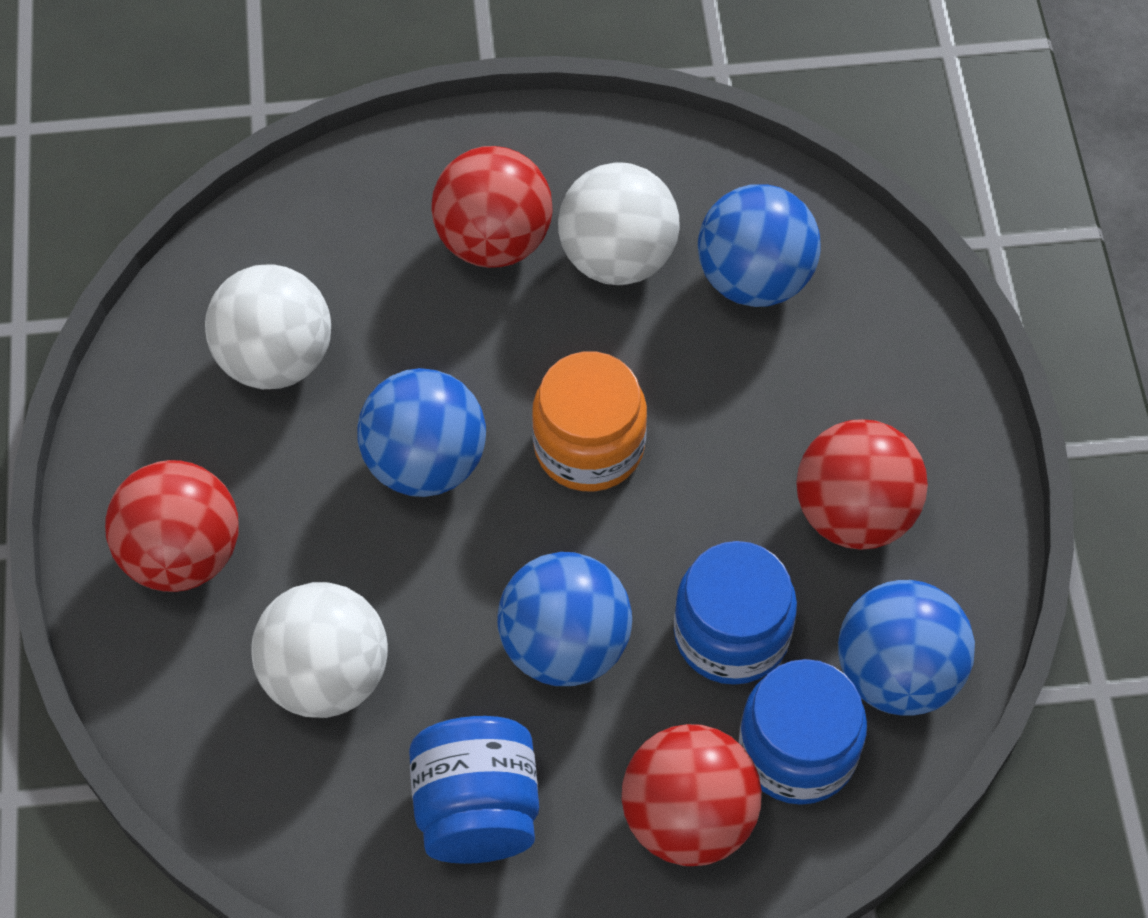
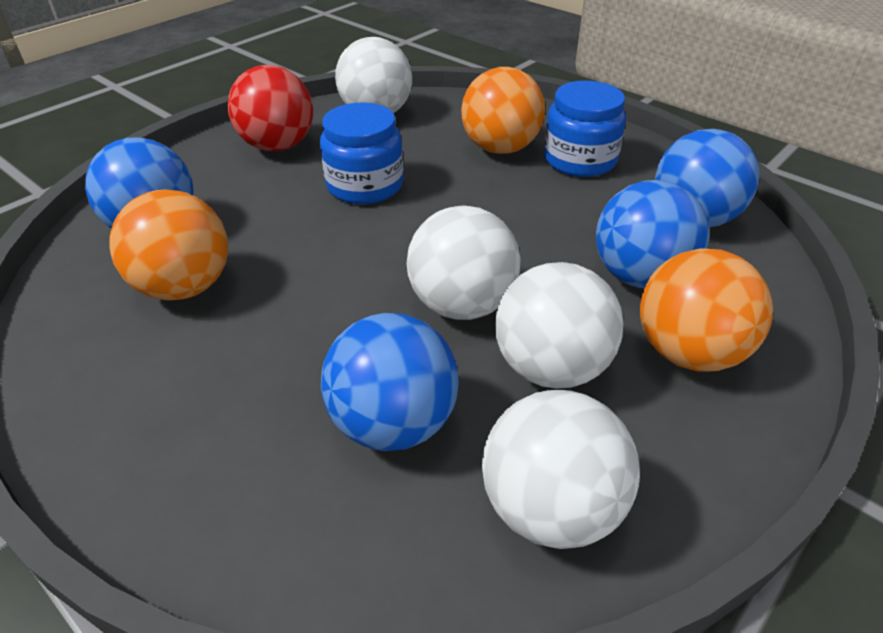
blue jar: 3 -> 2
orange ball: 0 -> 3
orange jar: 1 -> 0
red ball: 4 -> 1
white ball: 3 -> 4

